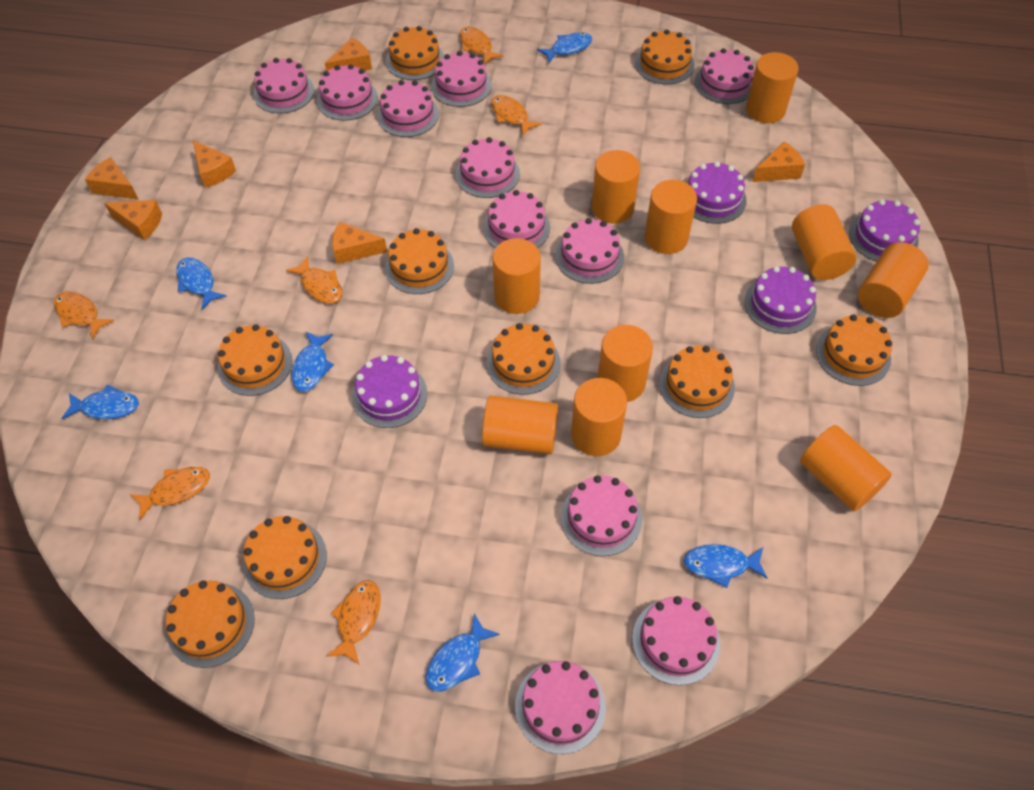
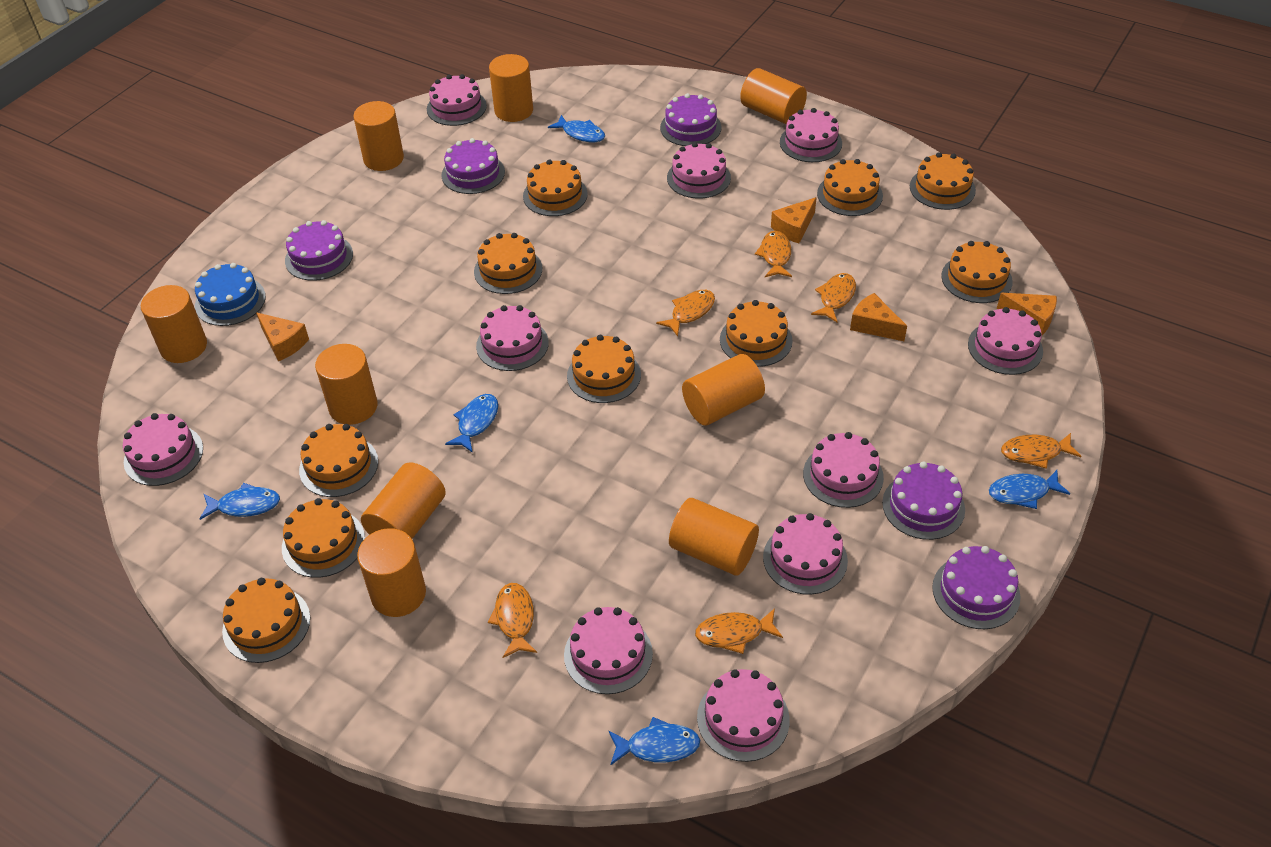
blue cake: 0 -> 1
blue fish: 6 -> 5
orange cake: 9 -> 10
orange cheese: 6 -> 4
orange cylinder: 10 -> 9
pink cake: 11 -> 10
purple cake: 4 -> 5

